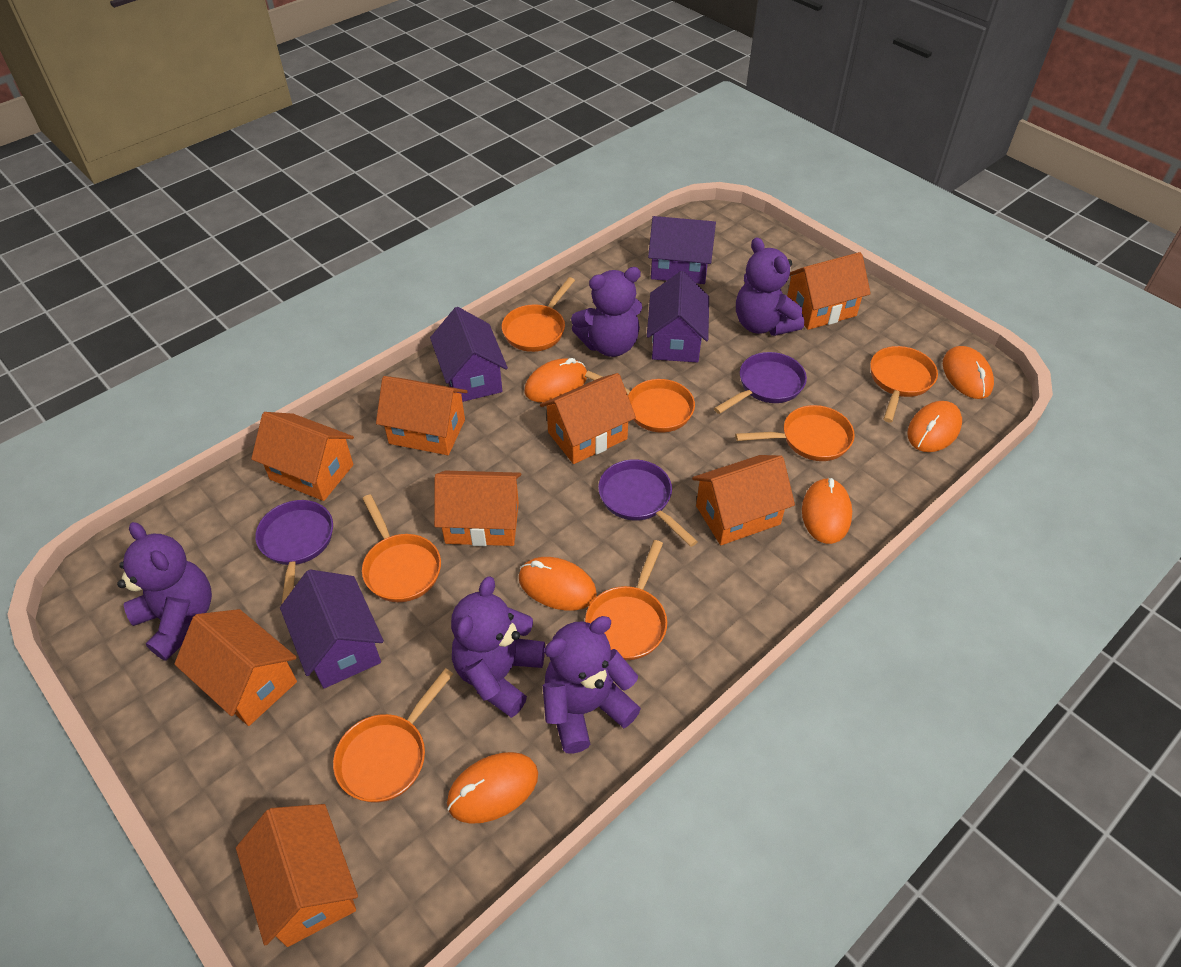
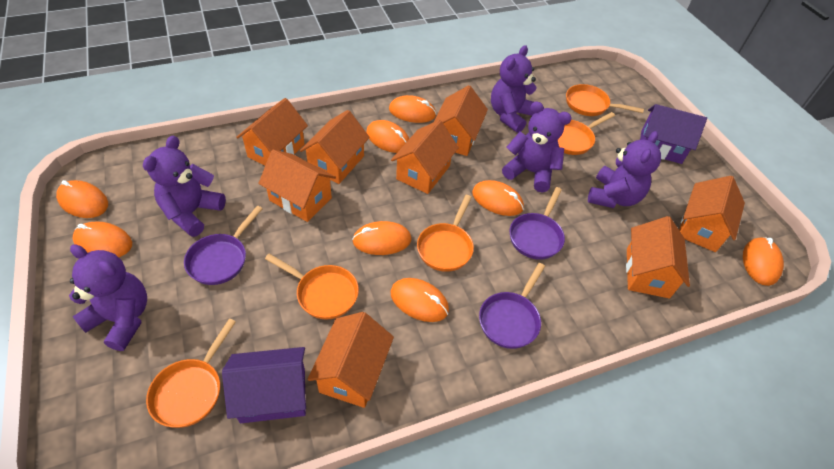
orange mouse: 6 -> 8
orange pan: 7 -> 5
purple house: 4 -> 2

